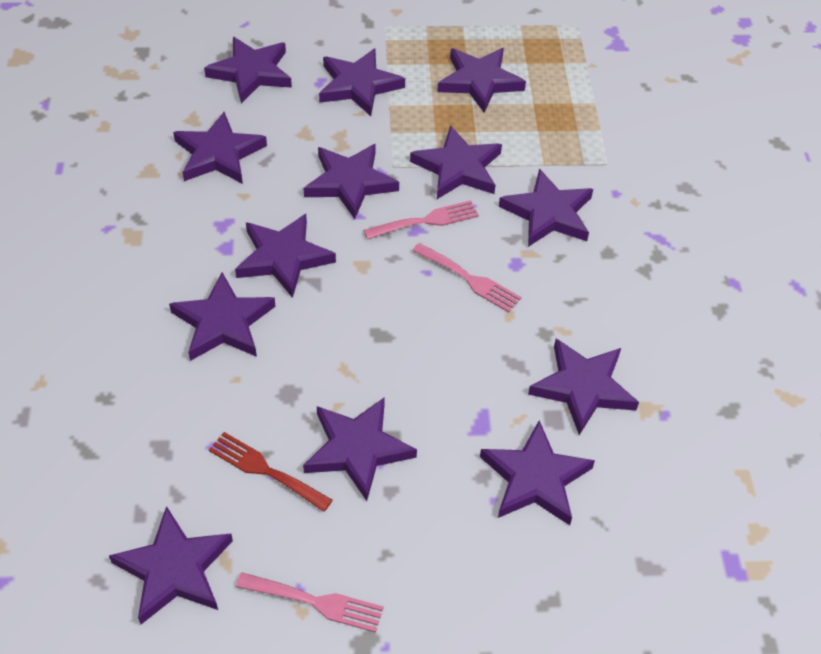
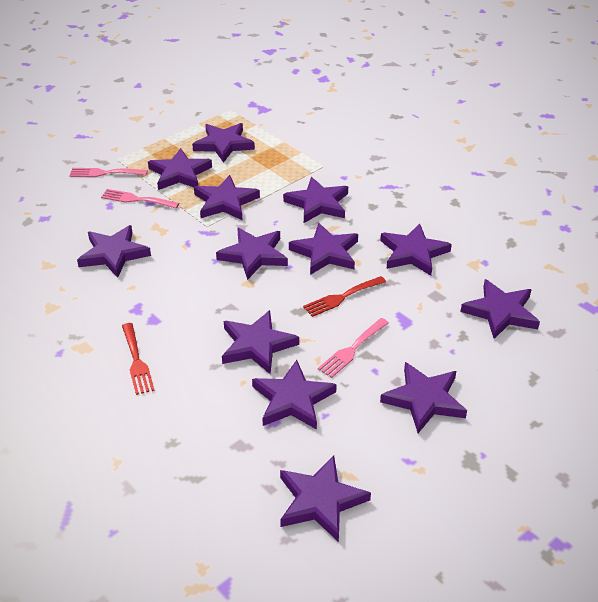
red fork: 1 -> 2

